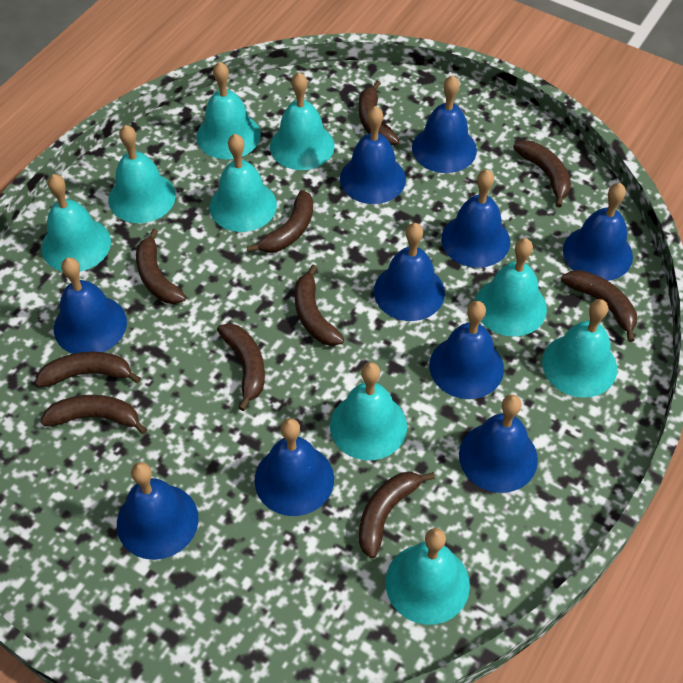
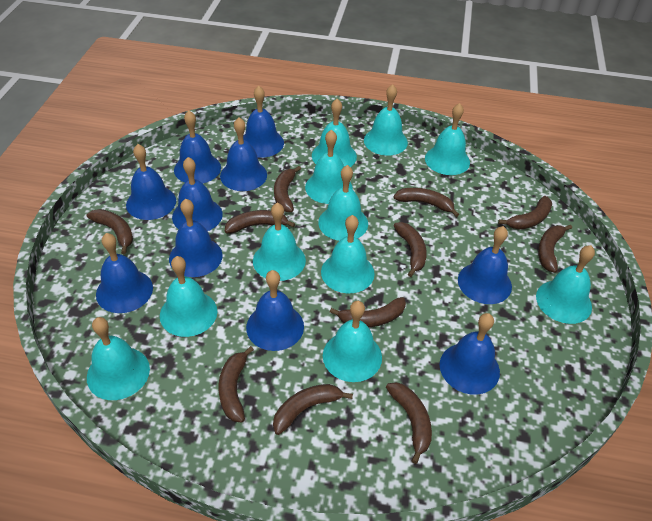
brown banana: 10 -> 11
turquoise bell: 9 -> 11

